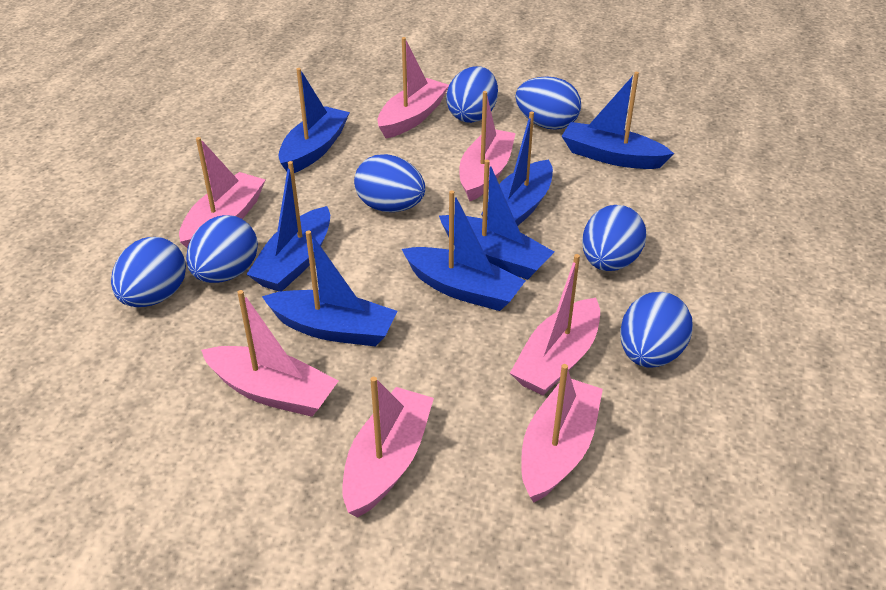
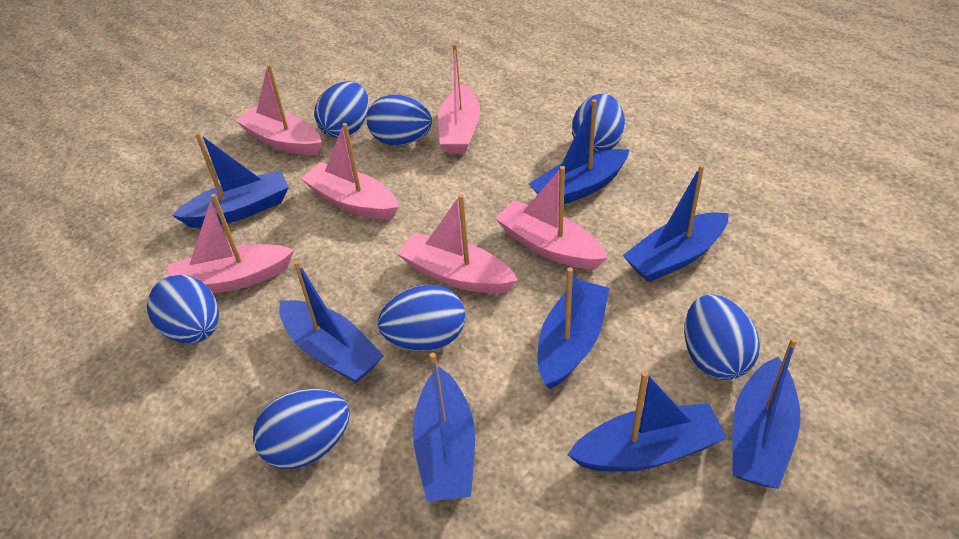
blue boat: 7 -> 8
pink boat: 7 -> 6

